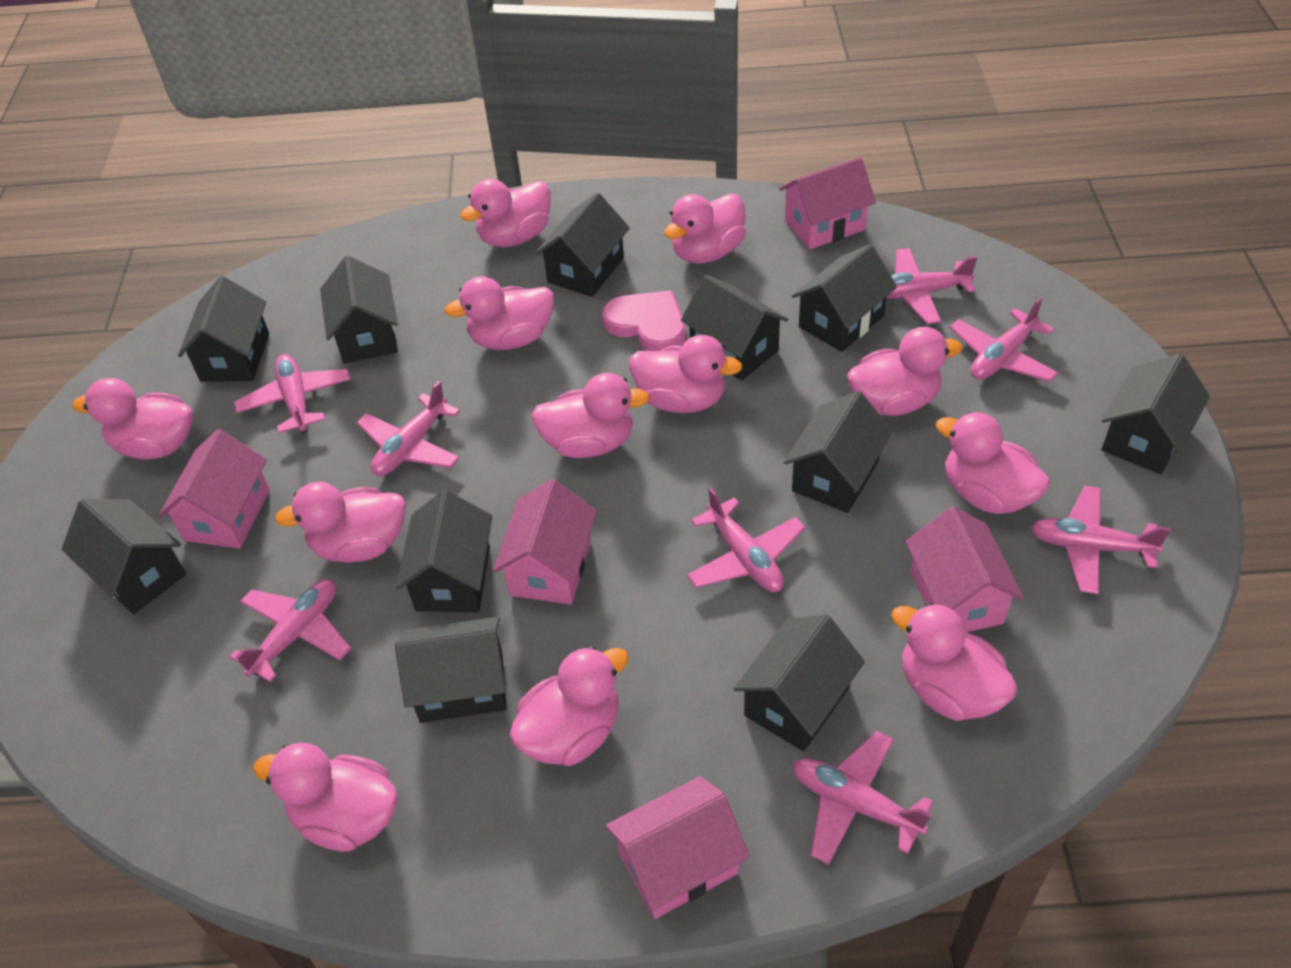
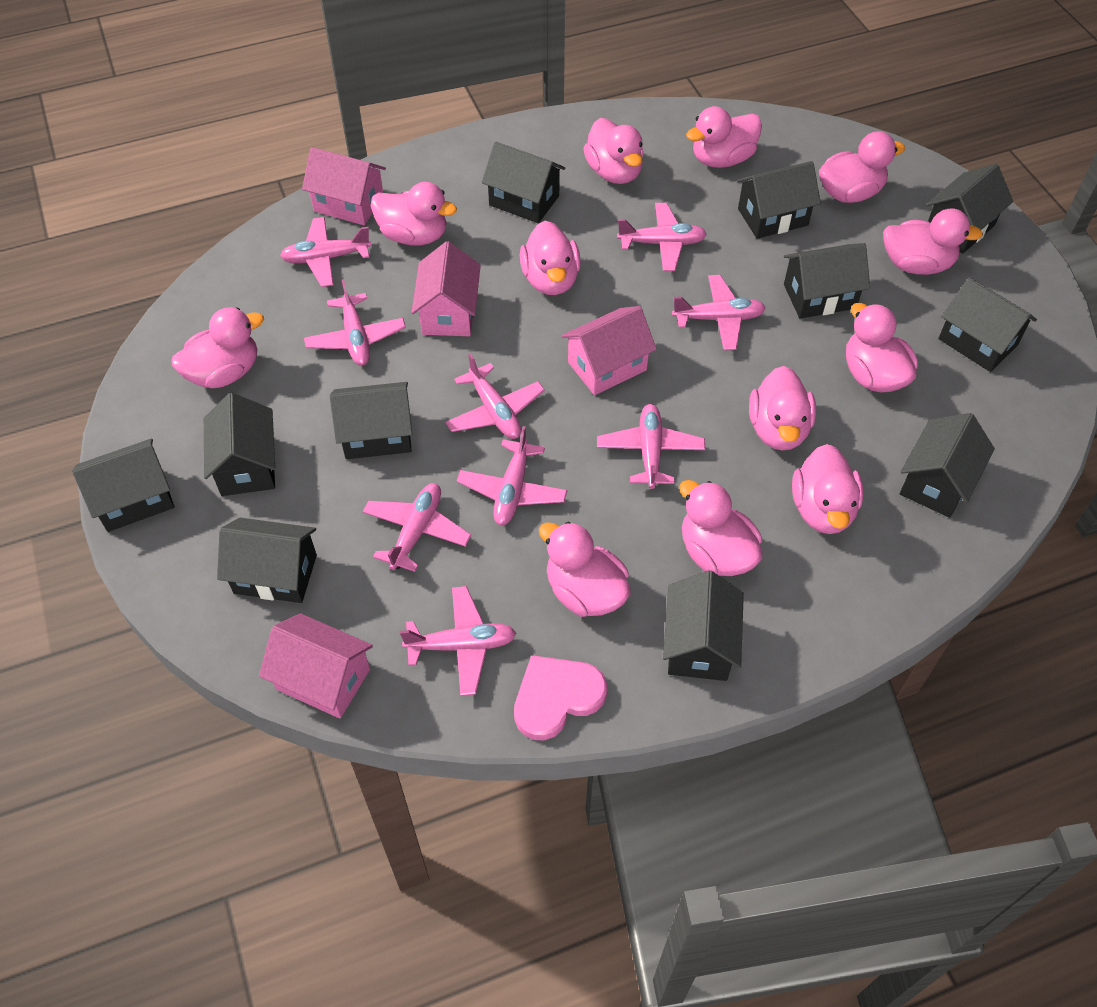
pink house: 5 -> 4
pink plane: 8 -> 9

